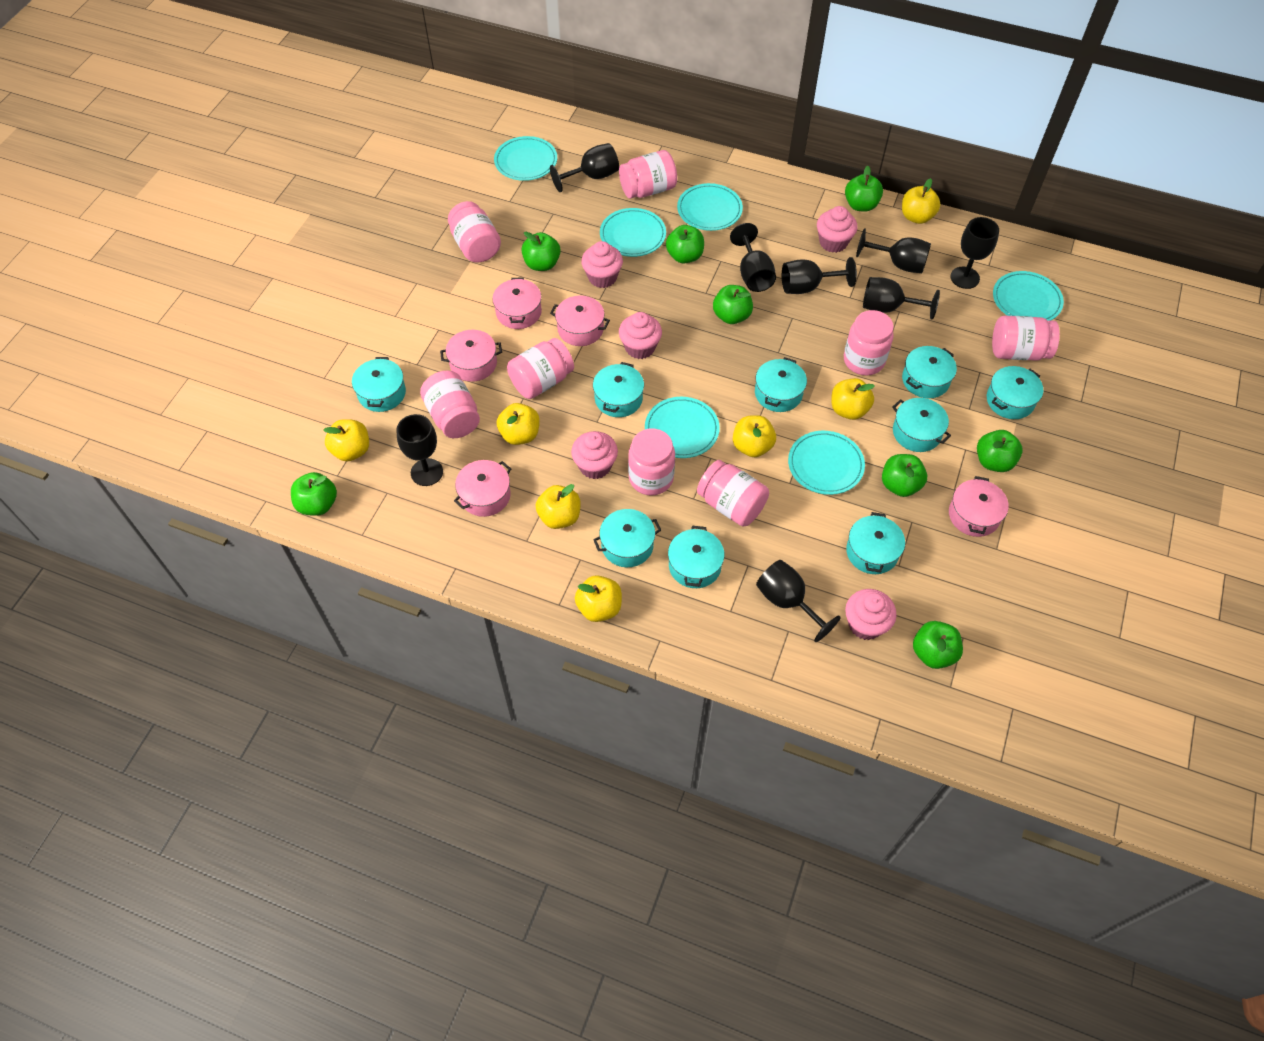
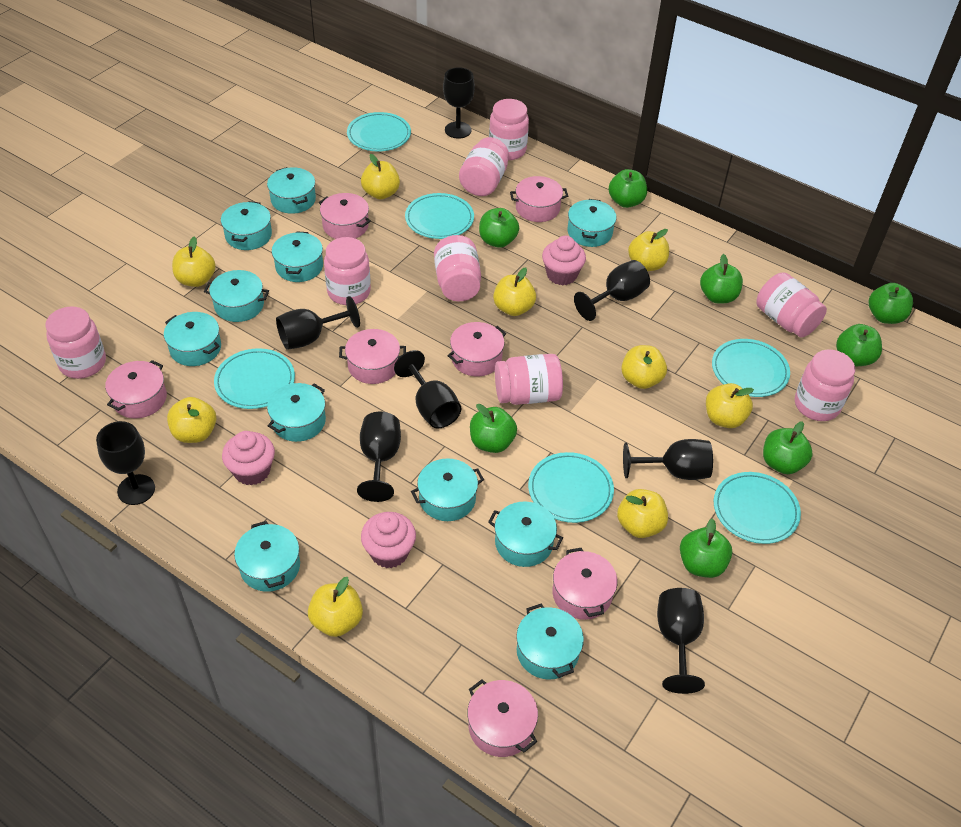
pink cupcake: 5 -> 3
pink pot: 5 -> 7
turquoise pot: 9 -> 11
yellow apple: 7 -> 9

